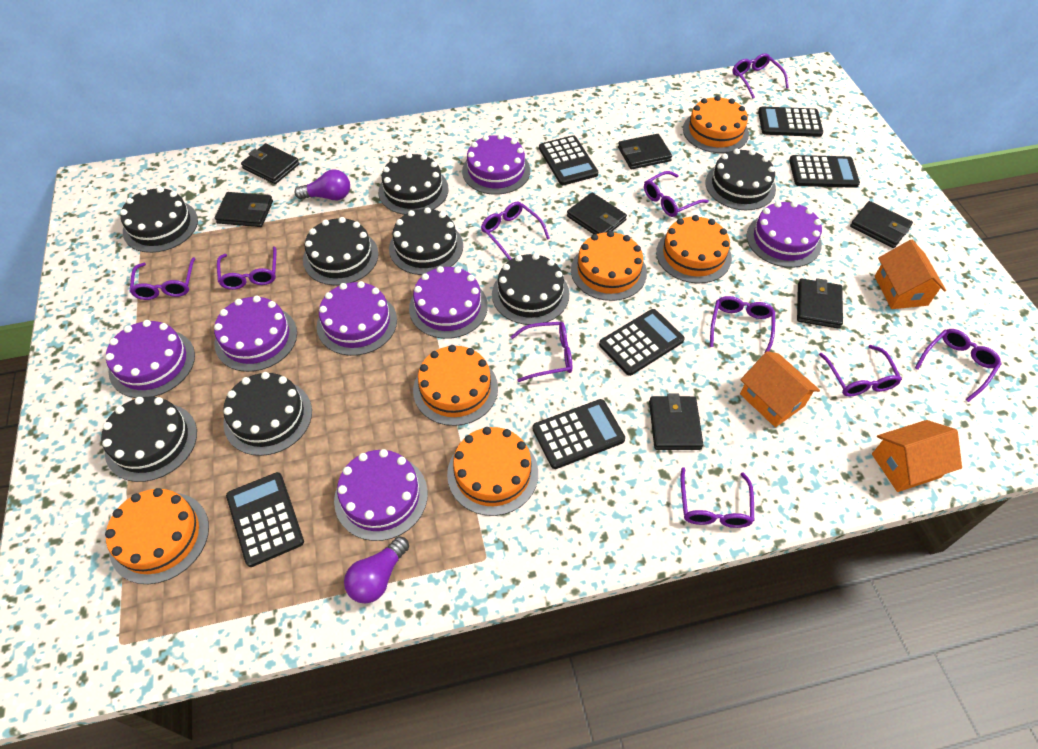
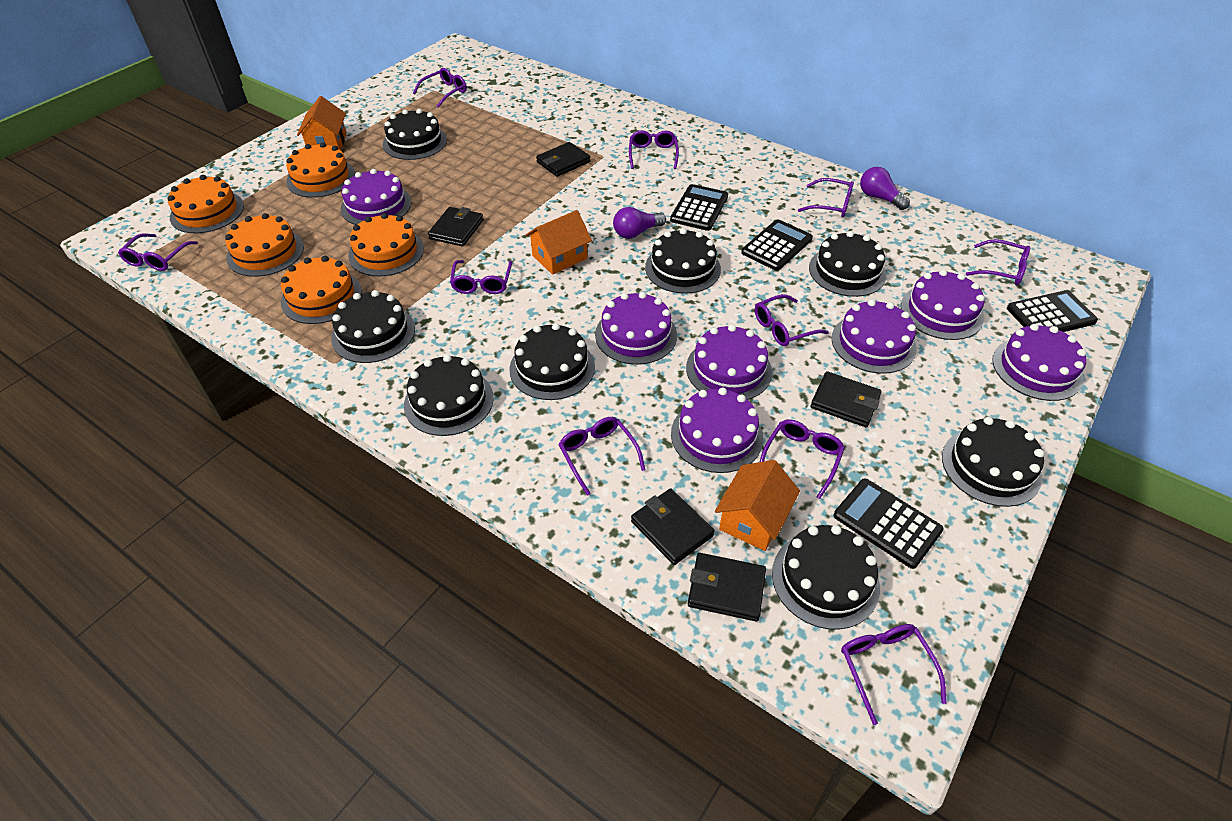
black calculator: 6 -> 4
black wallet: 7 -> 5
orange cake: 6 -> 5

